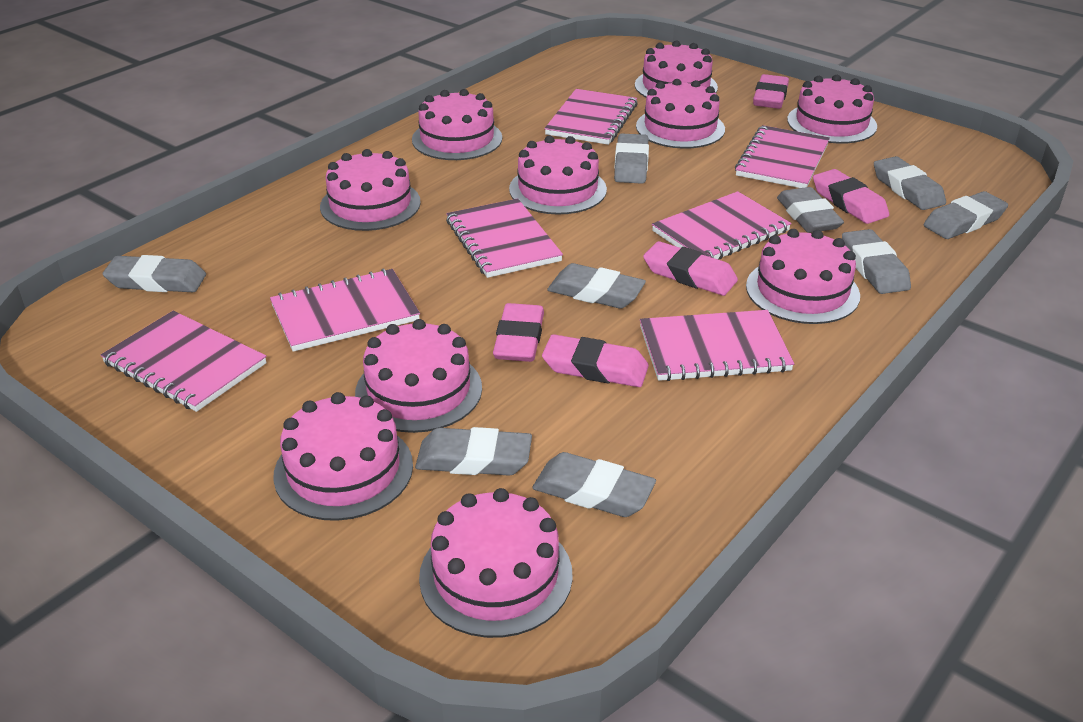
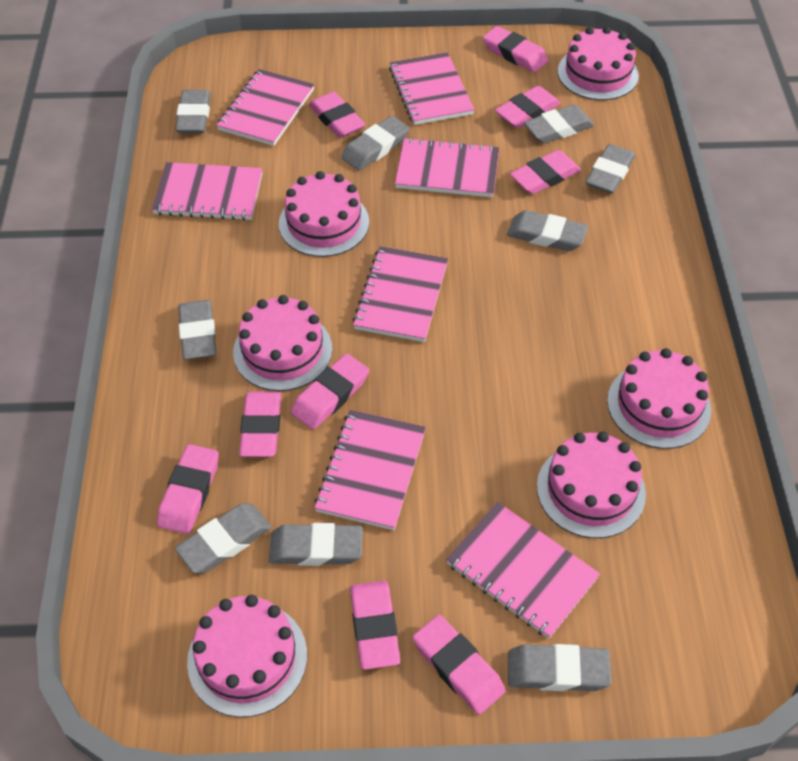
pink cake: 10 -> 6
pink eraser: 5 -> 9

